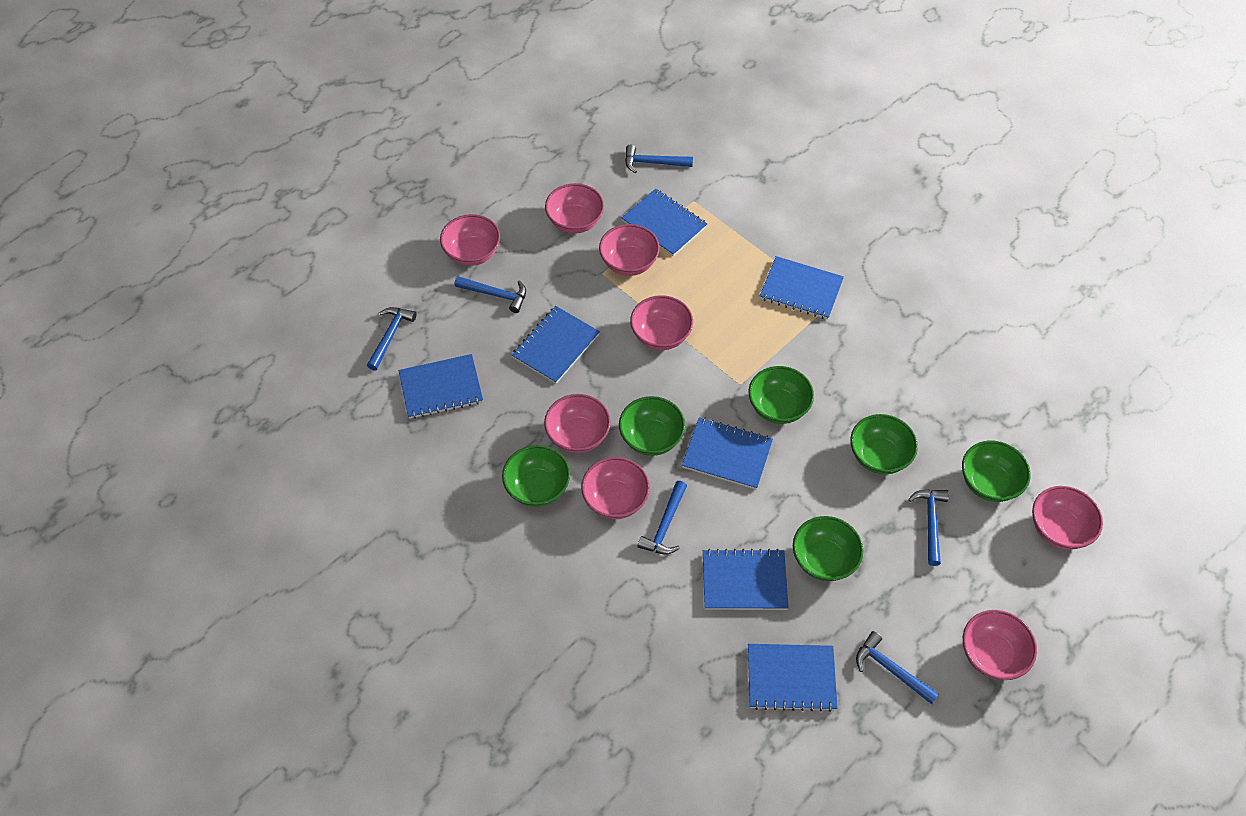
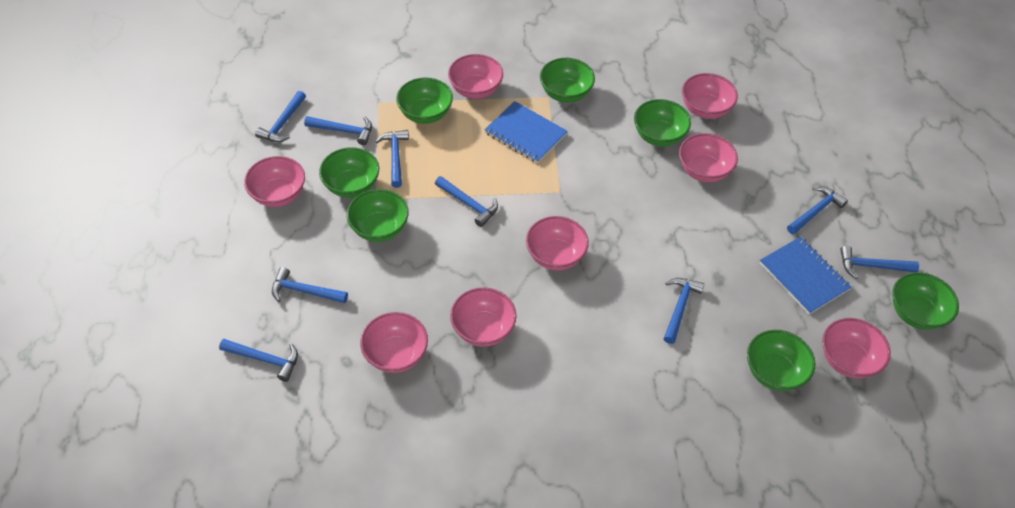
blue hammer: 6 -> 9
blue notebook: 7 -> 2
green bowl: 6 -> 7

